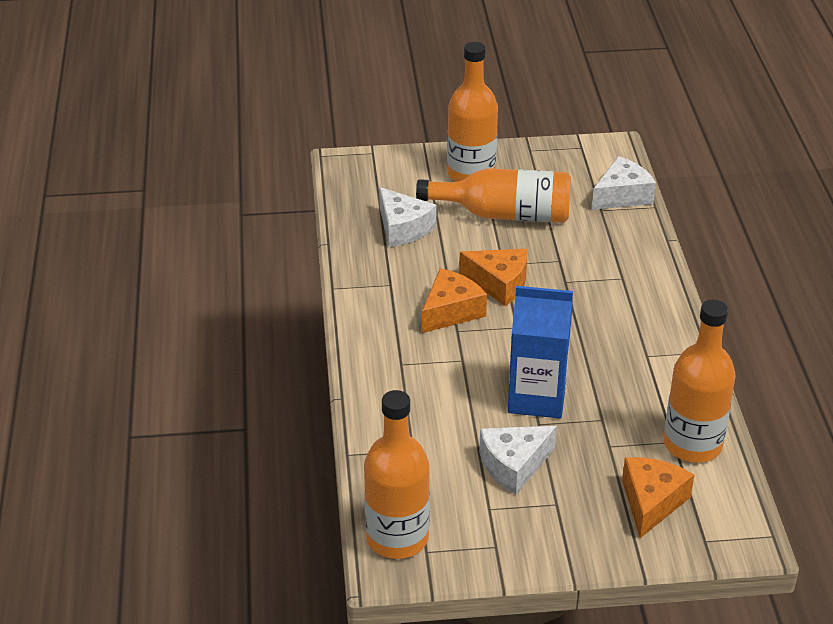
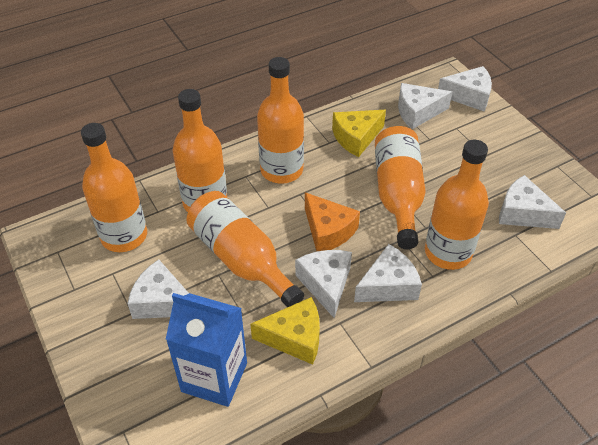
orange bottle: 4 -> 6
orange cheese: 3 -> 1
white cheese: 3 -> 6
yellow cheese: 0 -> 2

